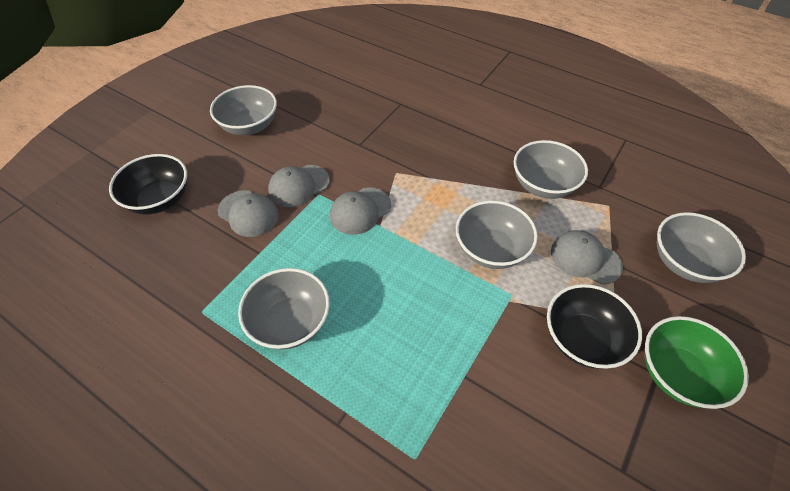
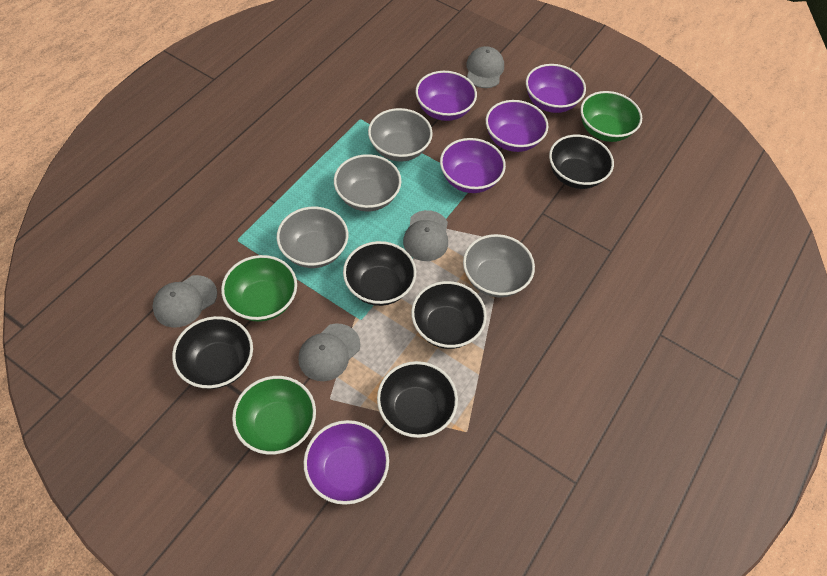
black bowl: 2 -> 5
green bowl: 1 -> 3
grey bowl: 5 -> 4
purple bowl: 0 -> 5

